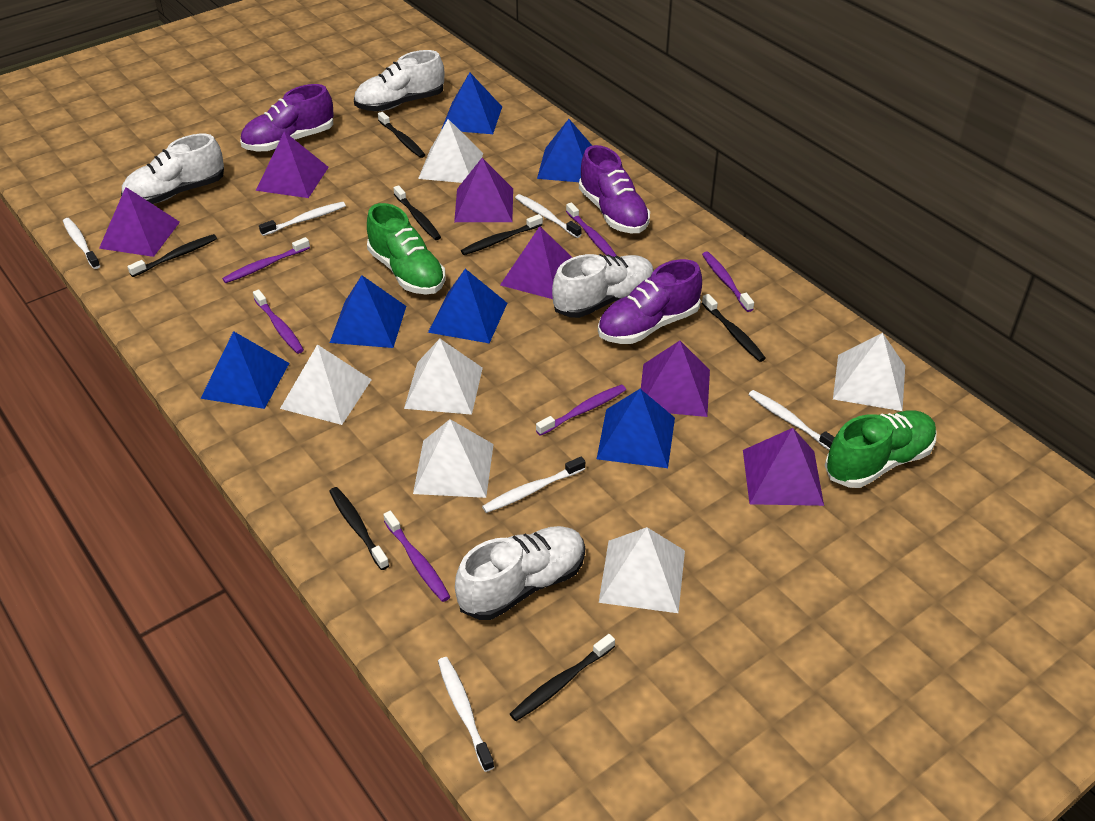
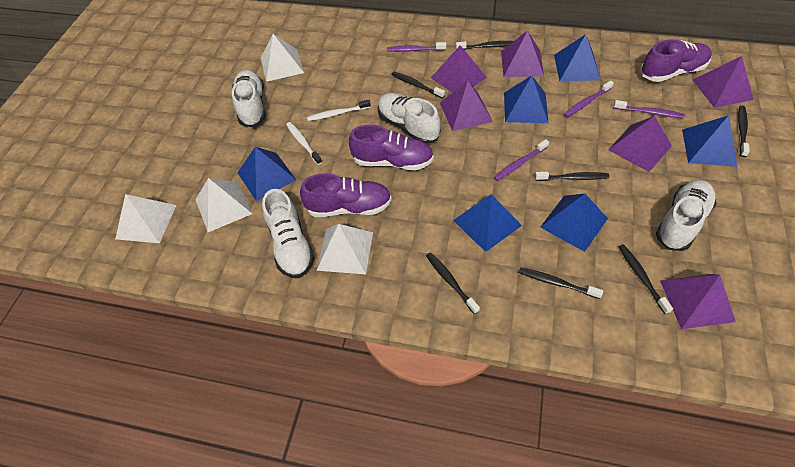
green shoe: 2 -> 0
purple toothbrush: 6 -> 4
white pyramid: 6 -> 4
white toothbrush: 6 -> 2

